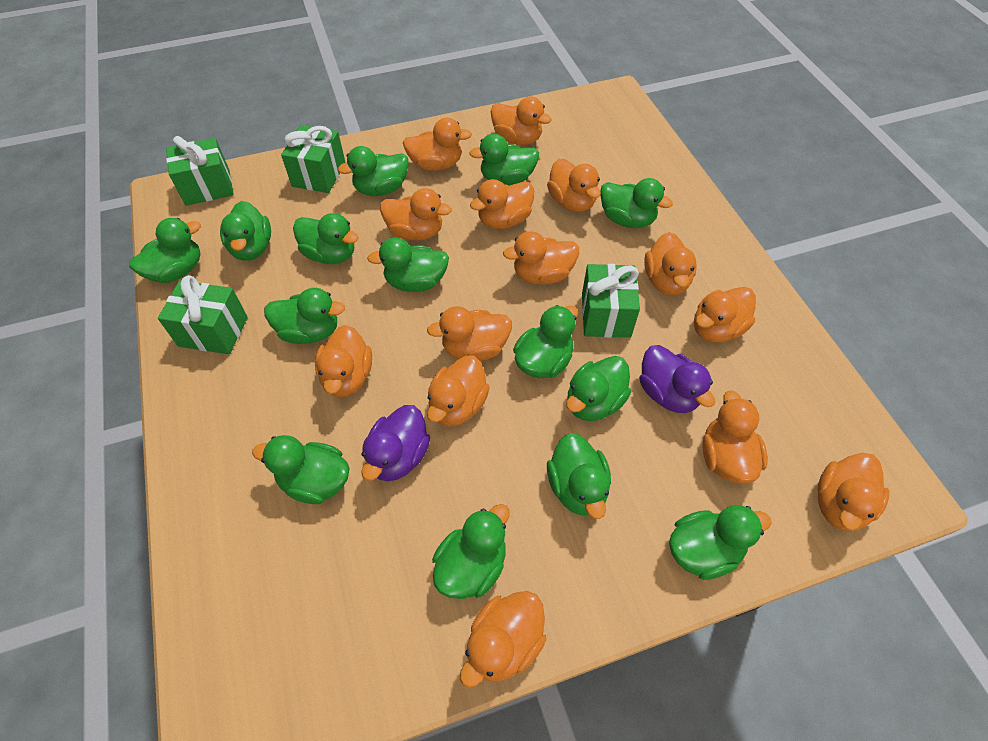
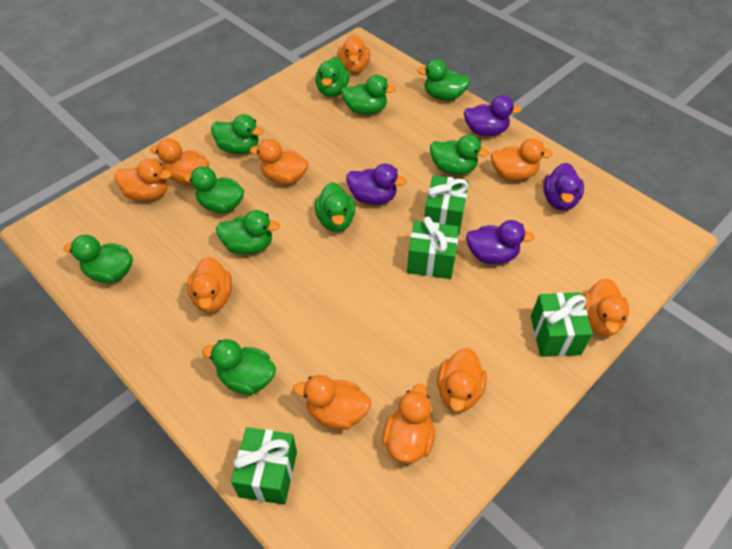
green duck: 14 -> 10
orange duck: 14 -> 10
purple duck: 2 -> 4

